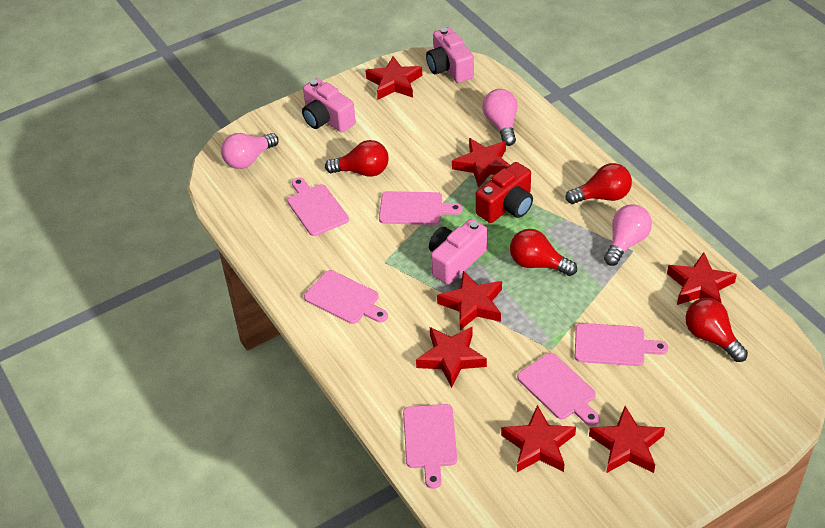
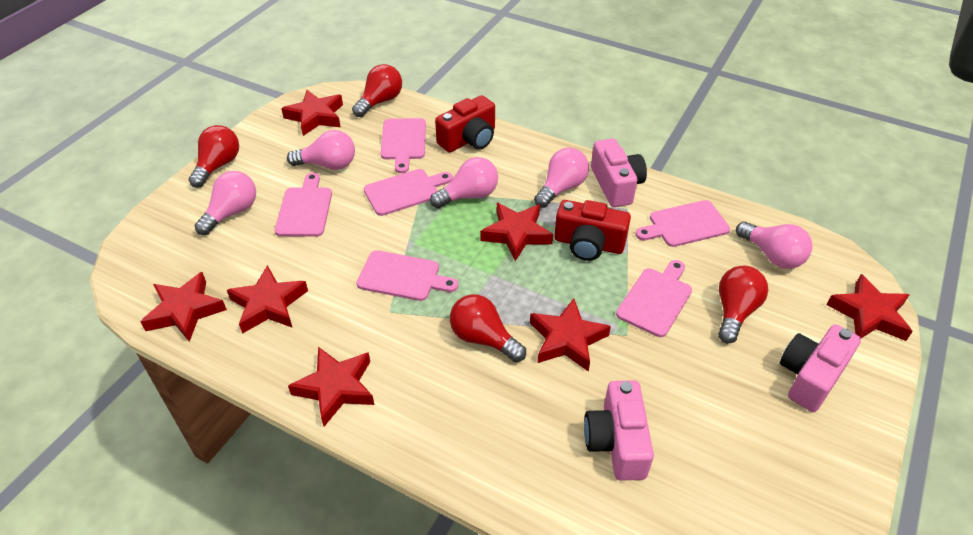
pink light bulb: 3 -> 5
red camera: 1 -> 2

